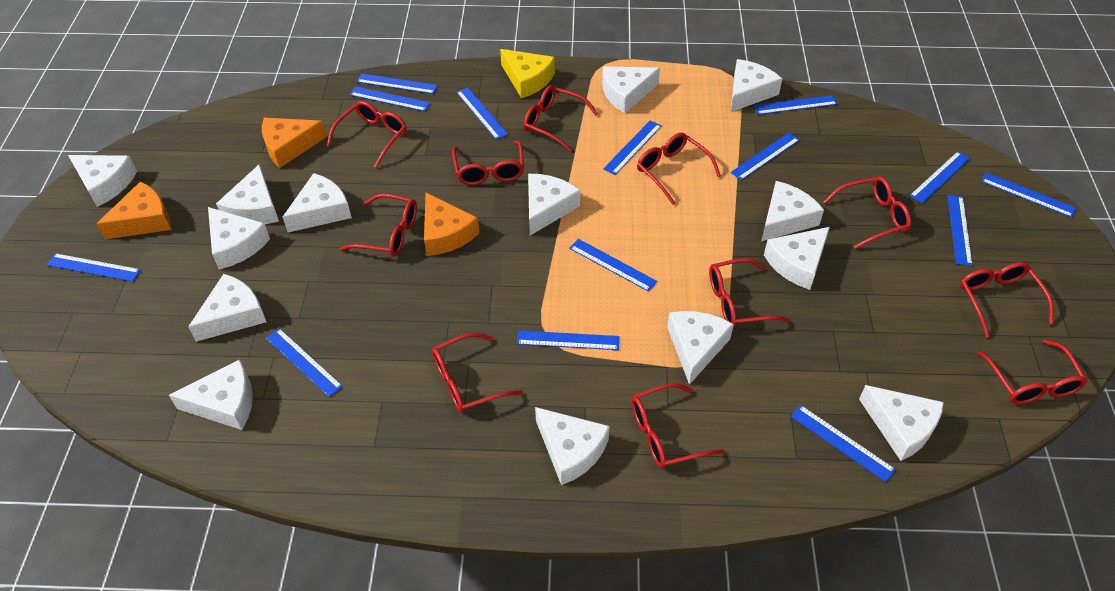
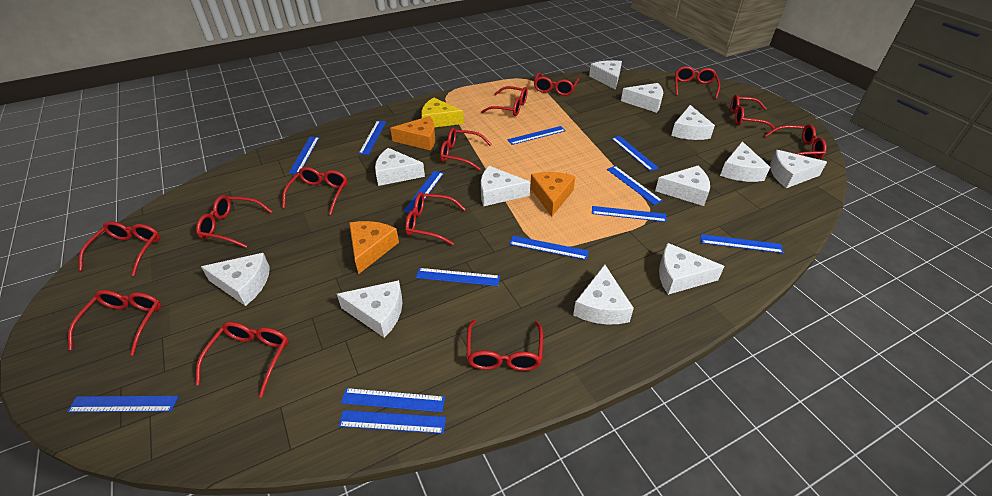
blue ruler: 14 -> 13
red glasses: 11 -> 13
white cheese: 14 -> 12

